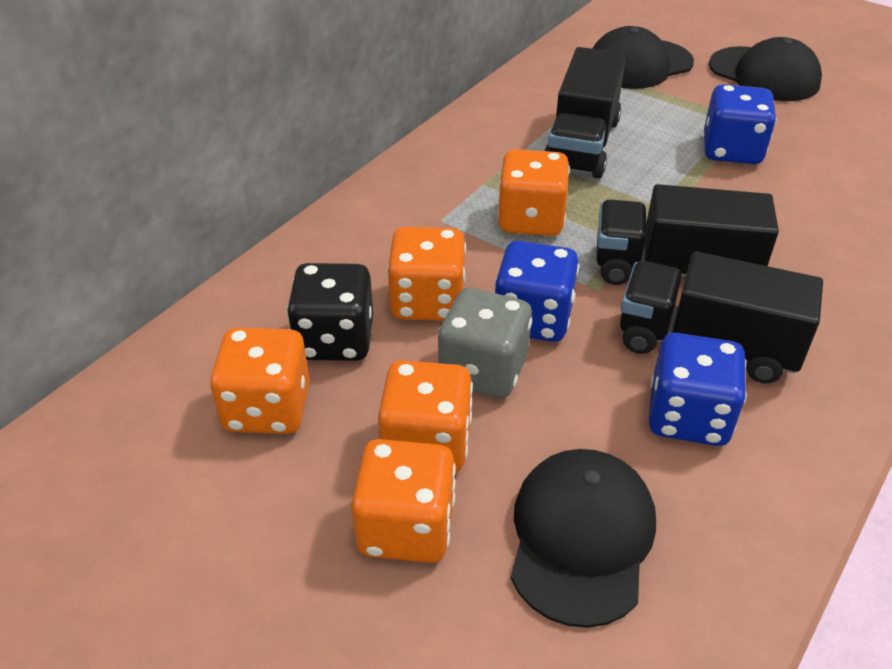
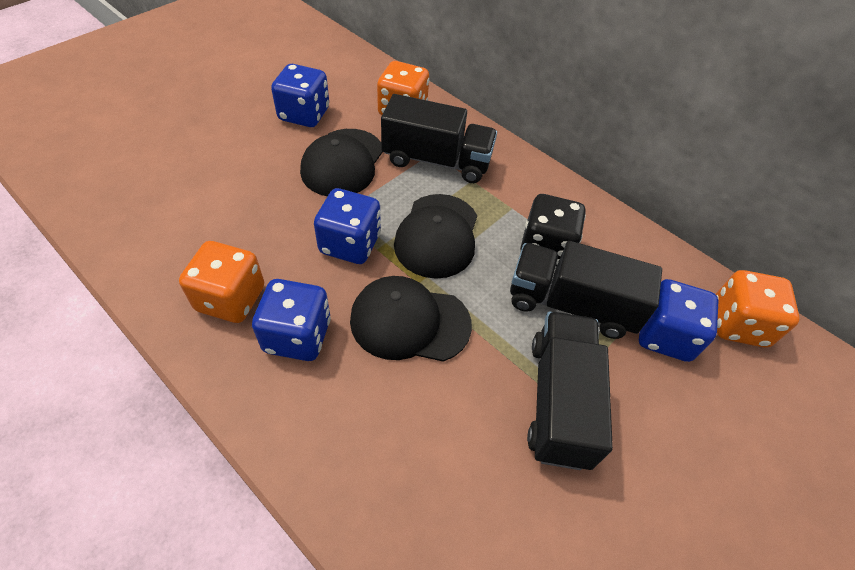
blue dice: 3 -> 4
grey dice: 1 -> 0
orange dice: 5 -> 3

